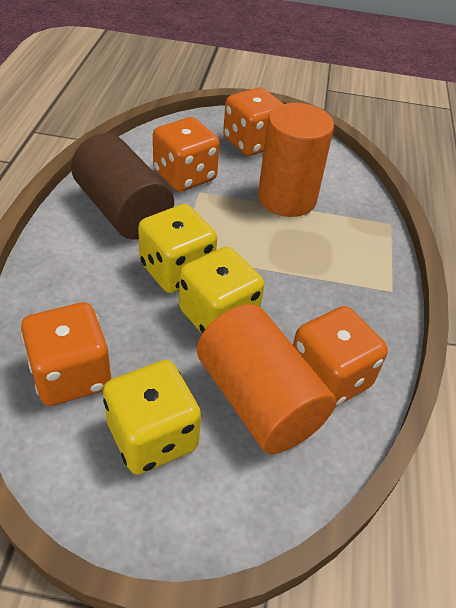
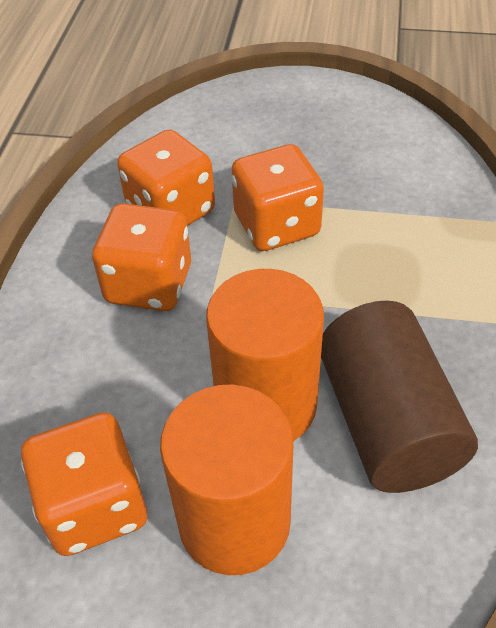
yellow dice: 3 -> 0

